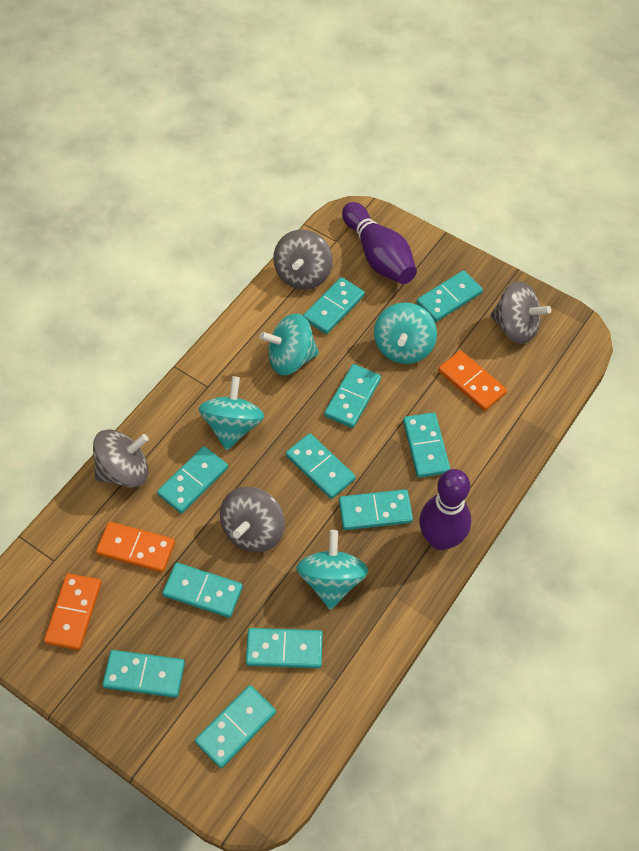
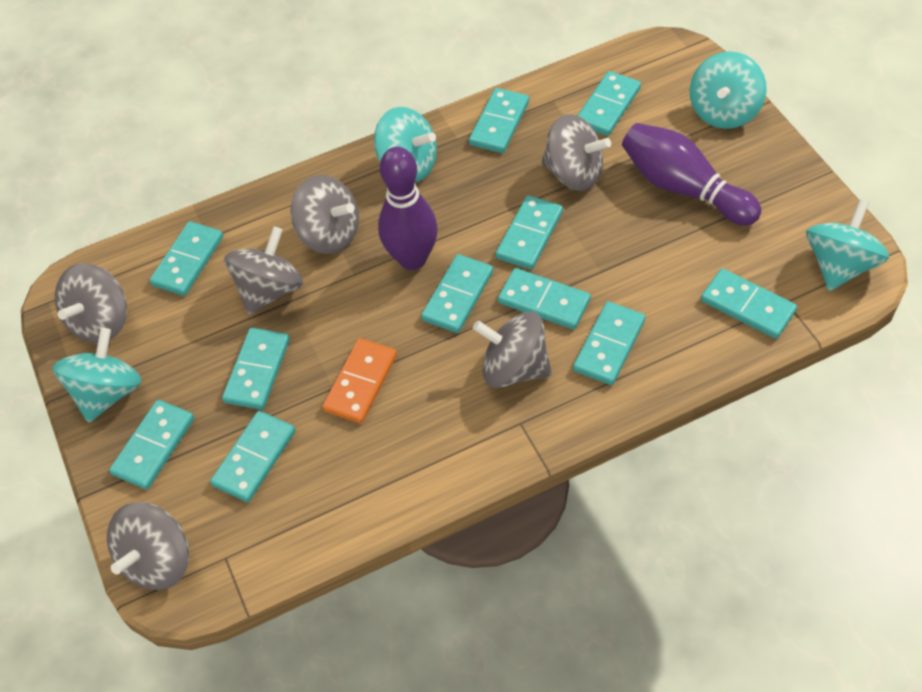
grey spinning top: 4 -> 6
orange domino: 3 -> 1

